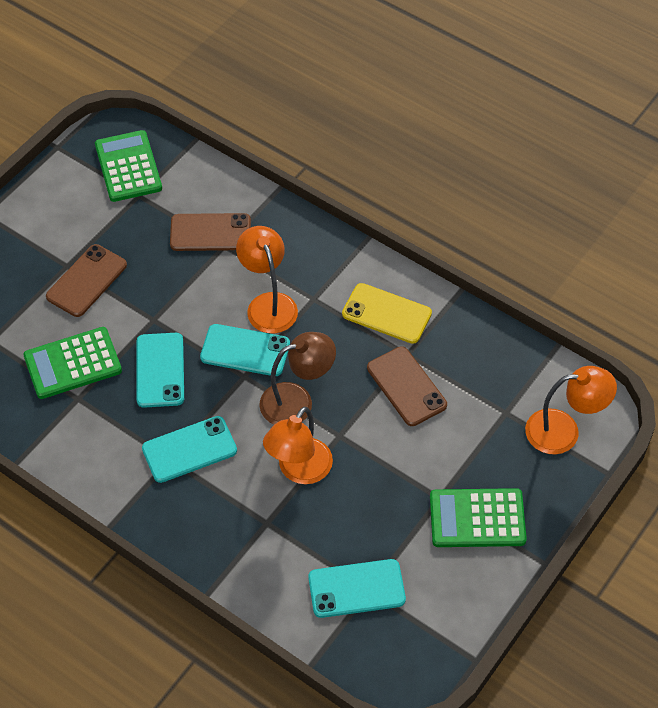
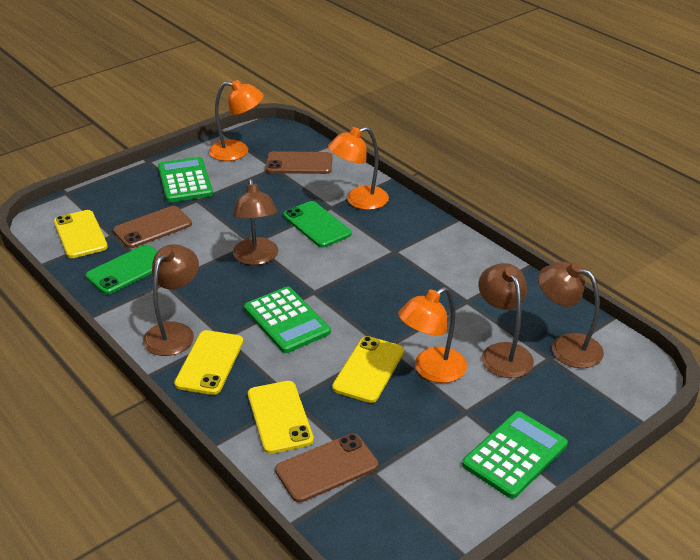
brown lamp: 1 -> 4
green phone: 0 -> 2
turquoise phone: 4 -> 0
yellow phone: 1 -> 4

